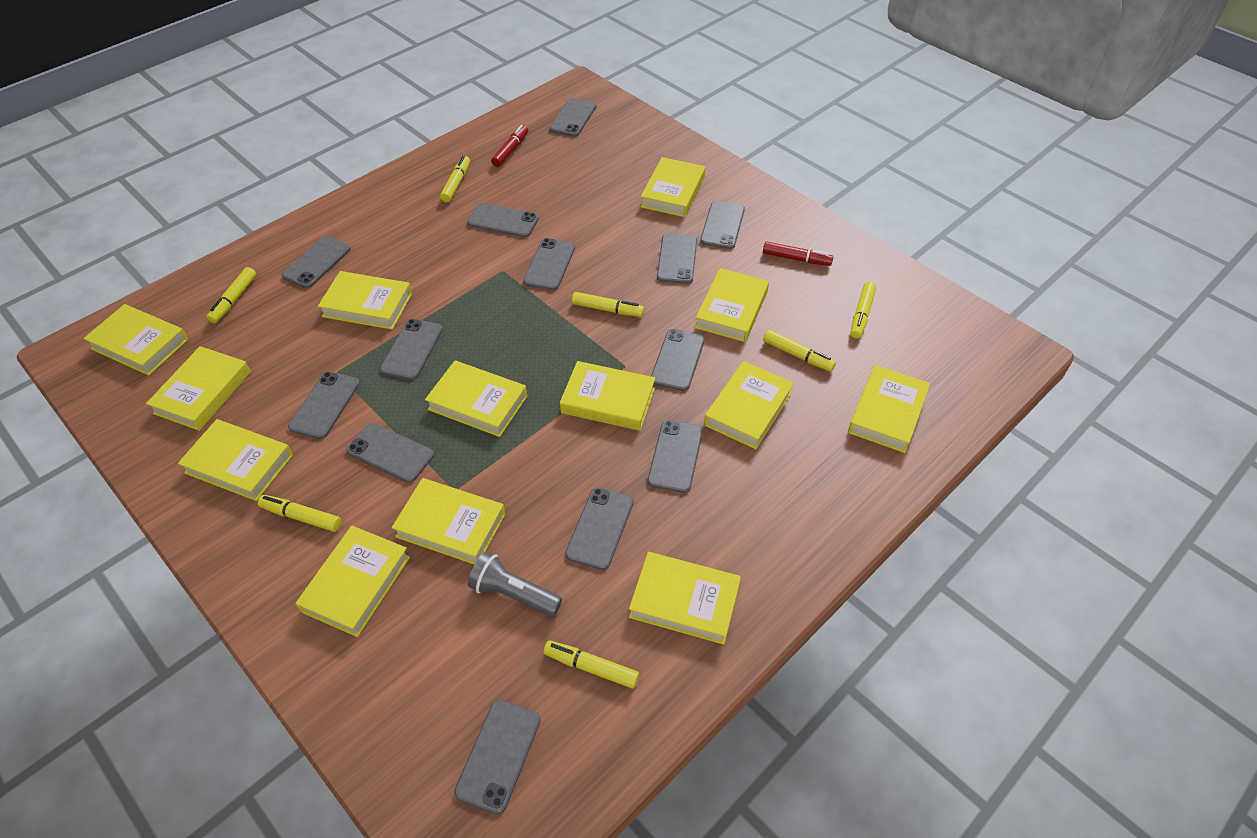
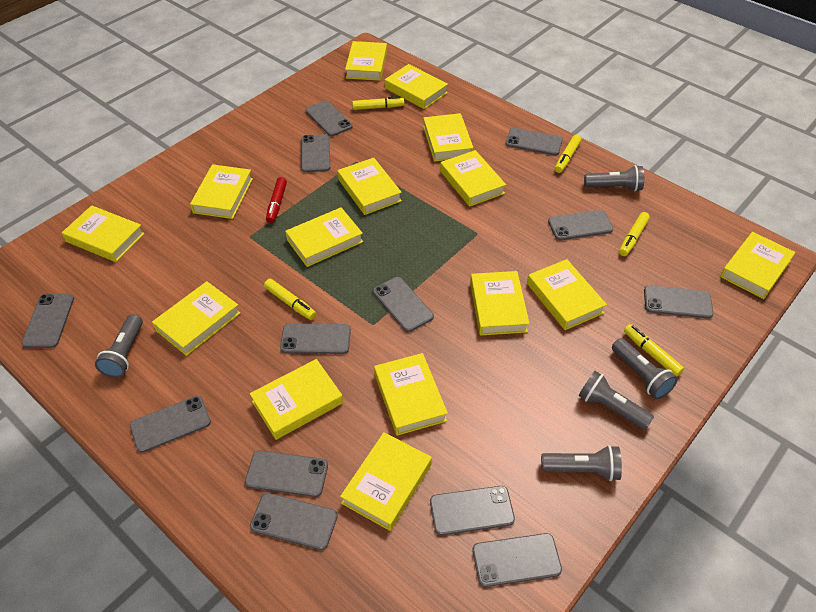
grey flashlight: 1 -> 5
red marker: 2 -> 1
yellow book: 13 -> 15
yellow marker: 7 -> 5

